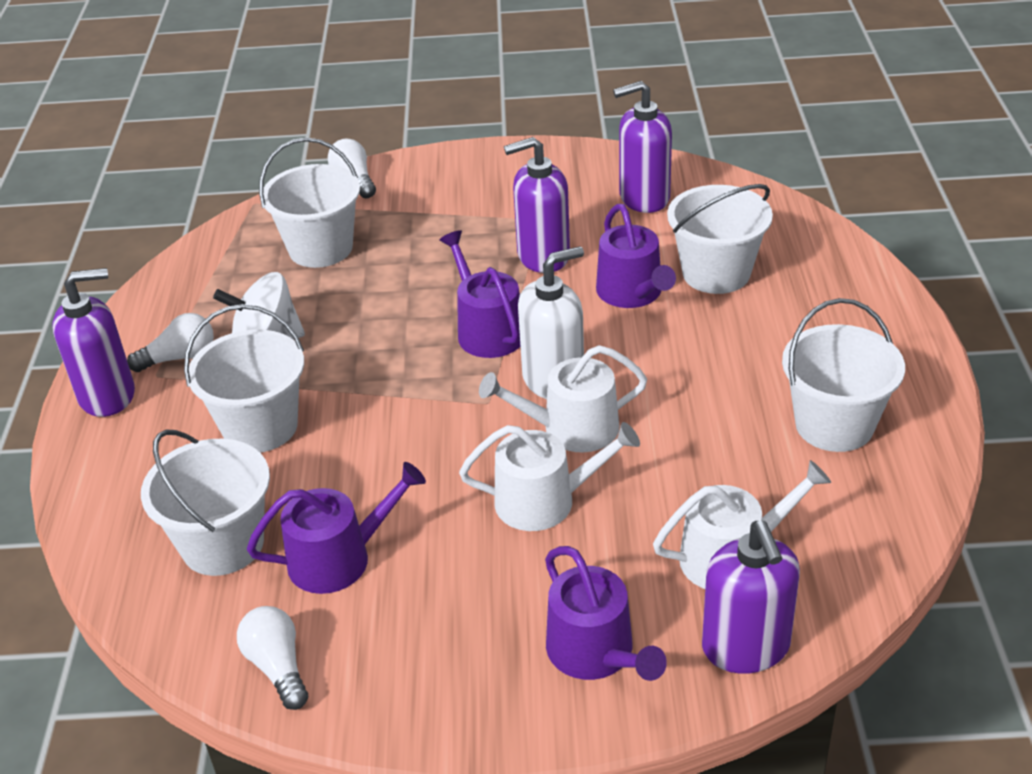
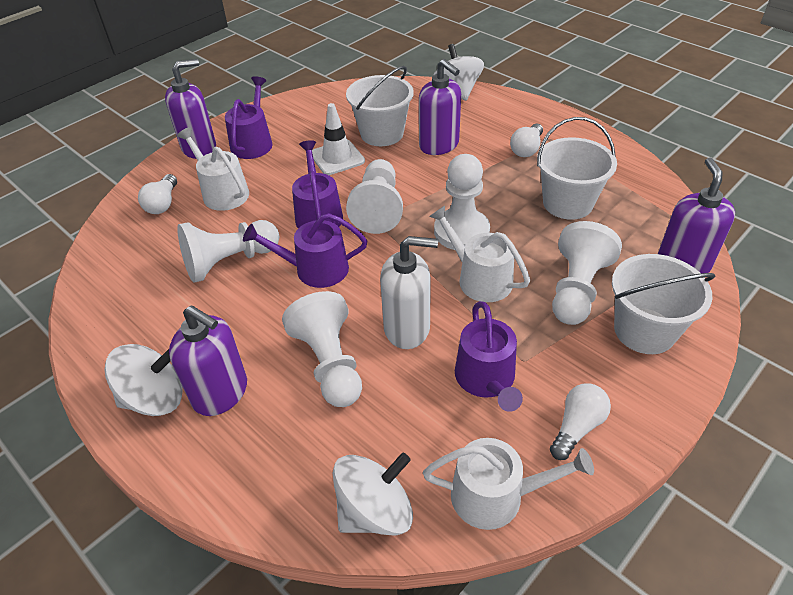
white bucket: 5 -> 3
white pawn: 0 -> 5
white spinning top: 1 -> 3
white traffic cone: 0 -> 1

